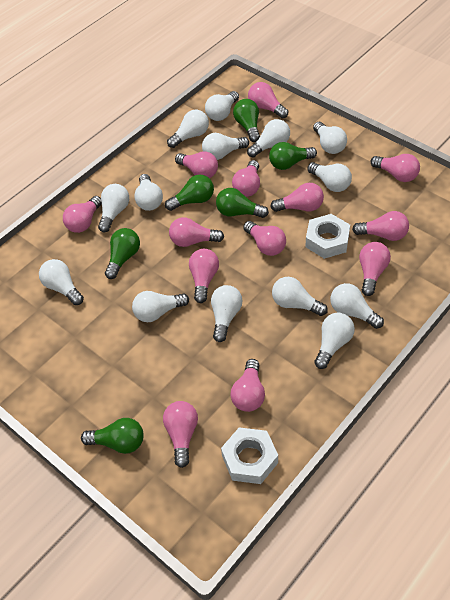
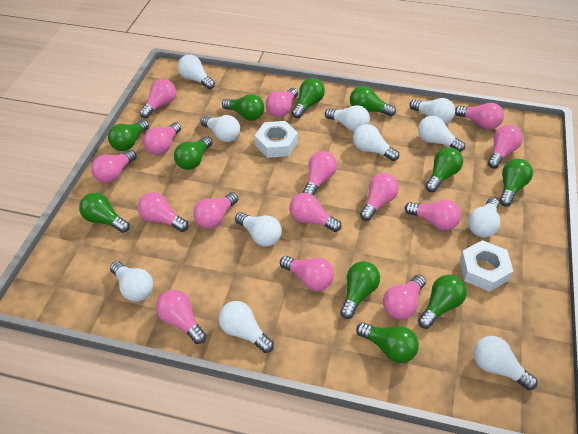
green light bulb: 6 -> 11
pink light bulb: 13 -> 15
white light bulb: 14 -> 11

